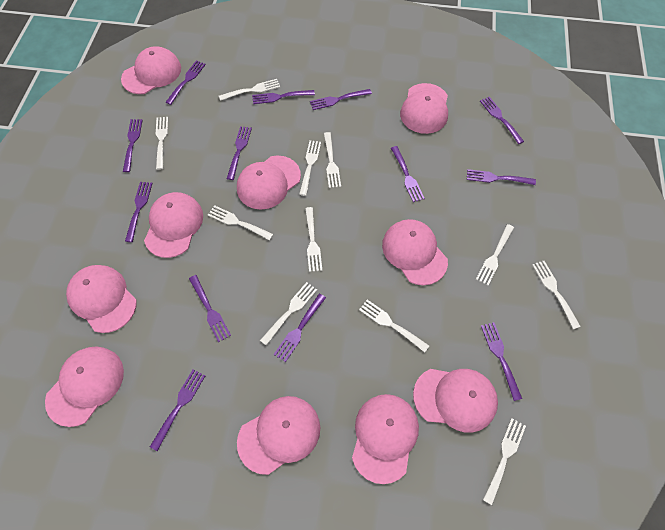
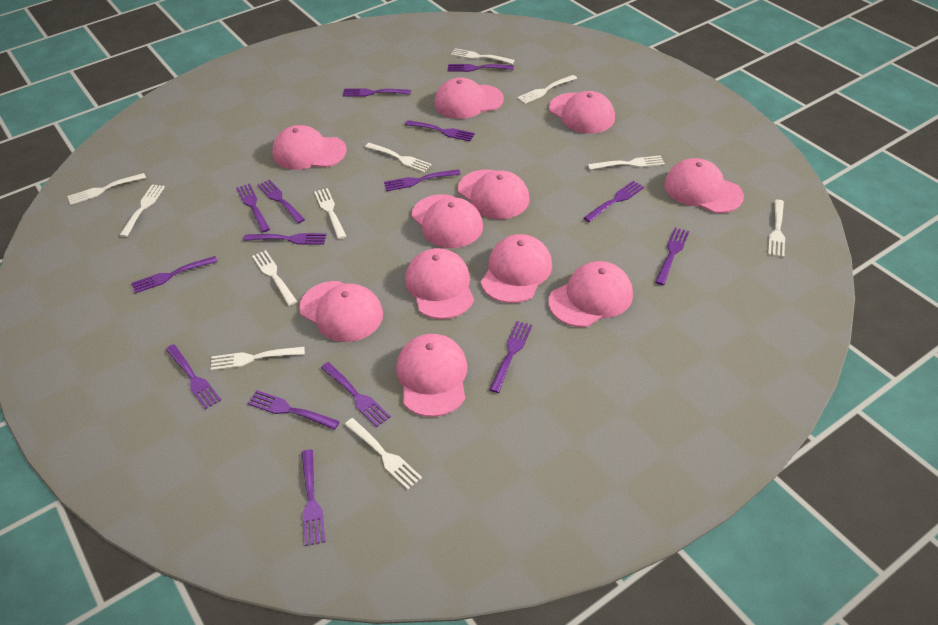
pink cap: 10 -> 11
purple fork: 13 -> 15

